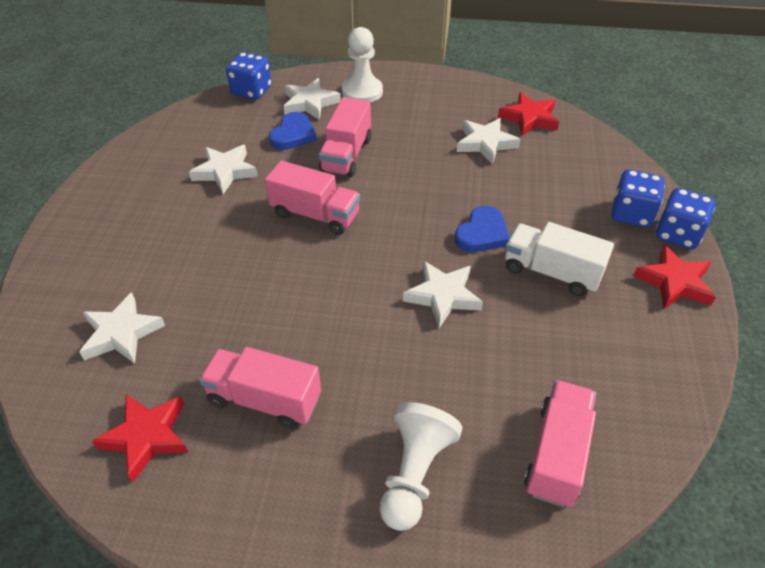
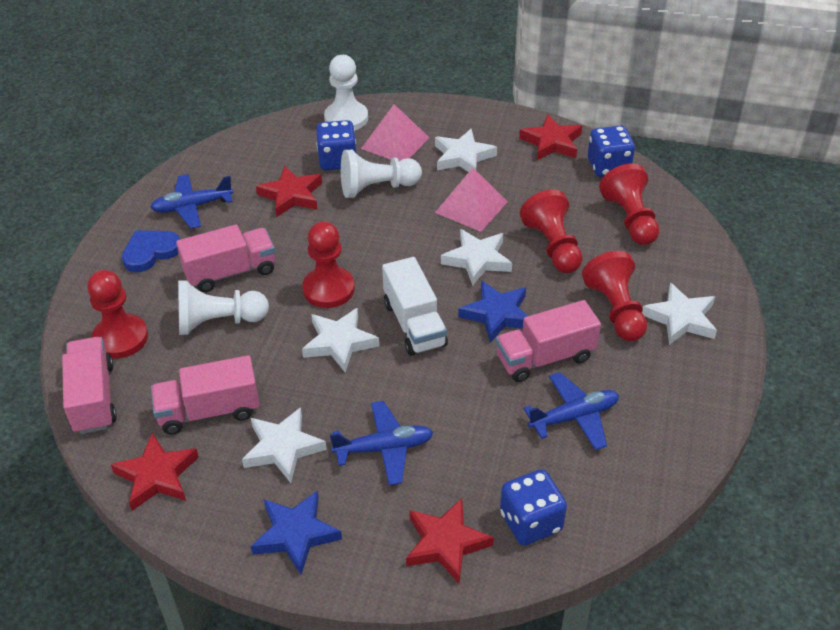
blue heart: 2 -> 1
blue plane: 0 -> 3
blue star: 0 -> 2
pink pyramid: 0 -> 2
red pawn: 0 -> 5
red star: 3 -> 4
white pawn: 2 -> 3

